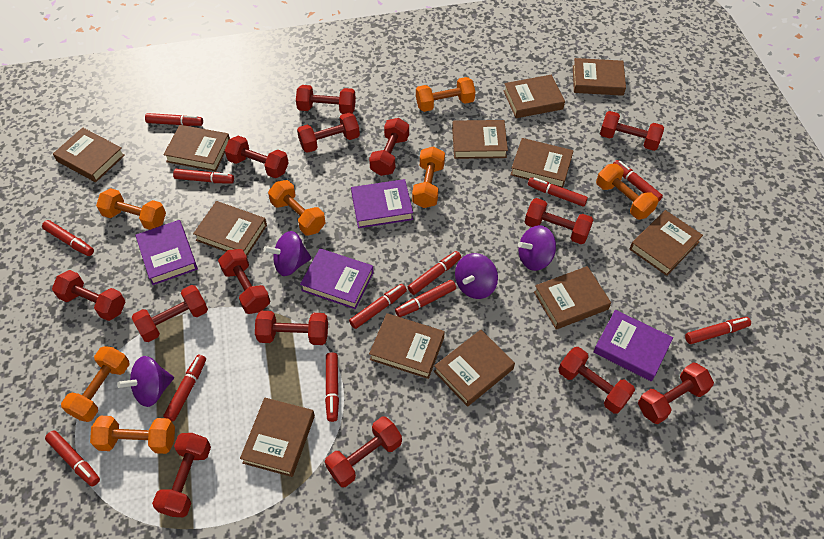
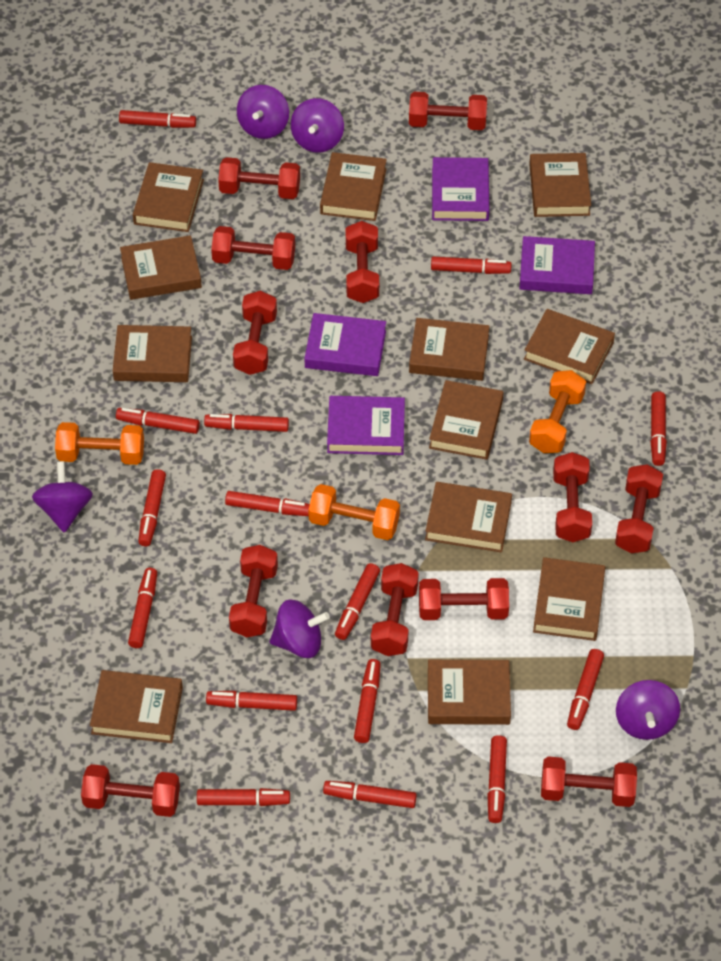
orange dumbbell: 7 -> 3
purple spinning top: 4 -> 5
red dumbbell: 14 -> 12
red marker: 12 -> 15

